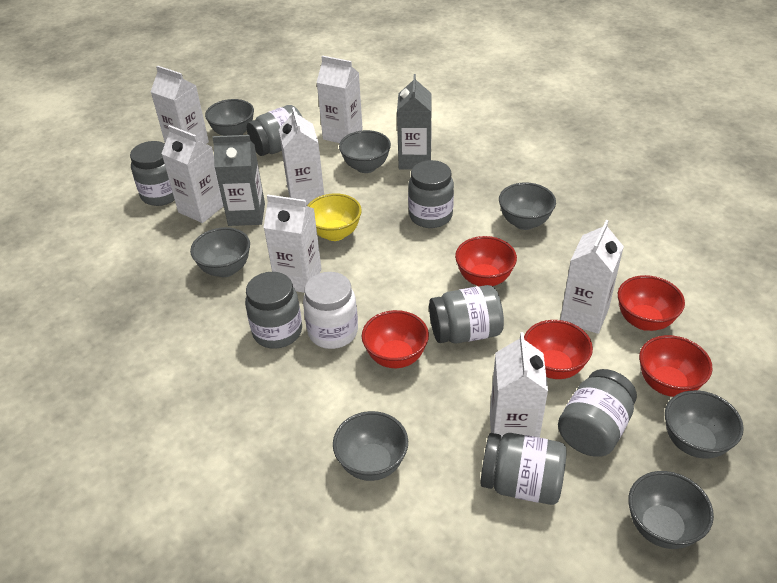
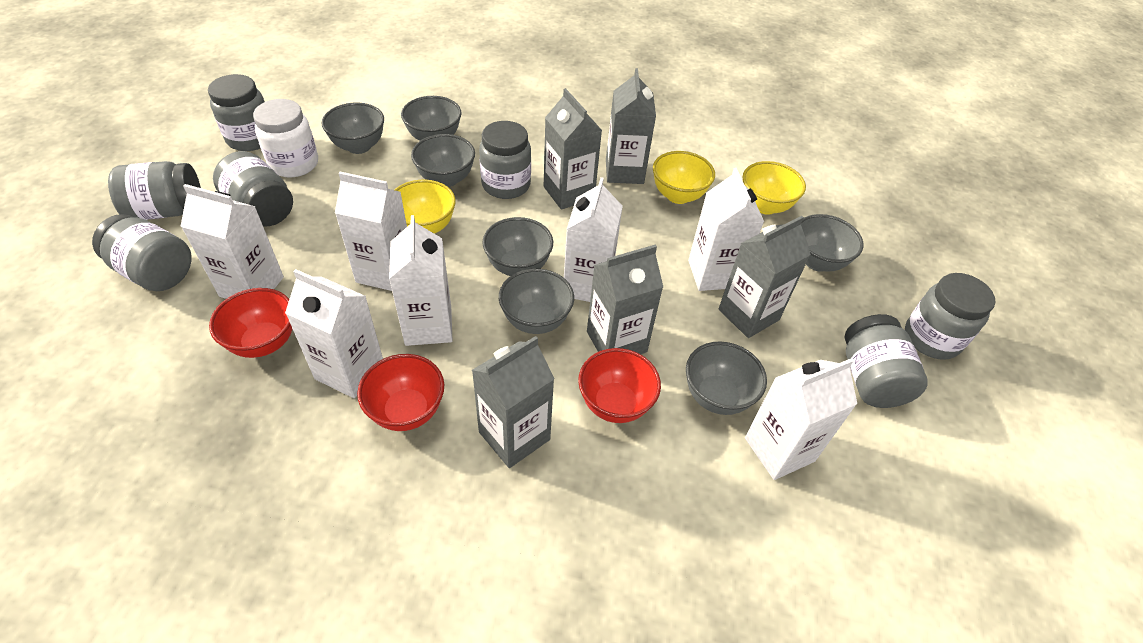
grey carton: 2 -> 5
red bowl: 5 -> 3
yellow bowl: 1 -> 3

